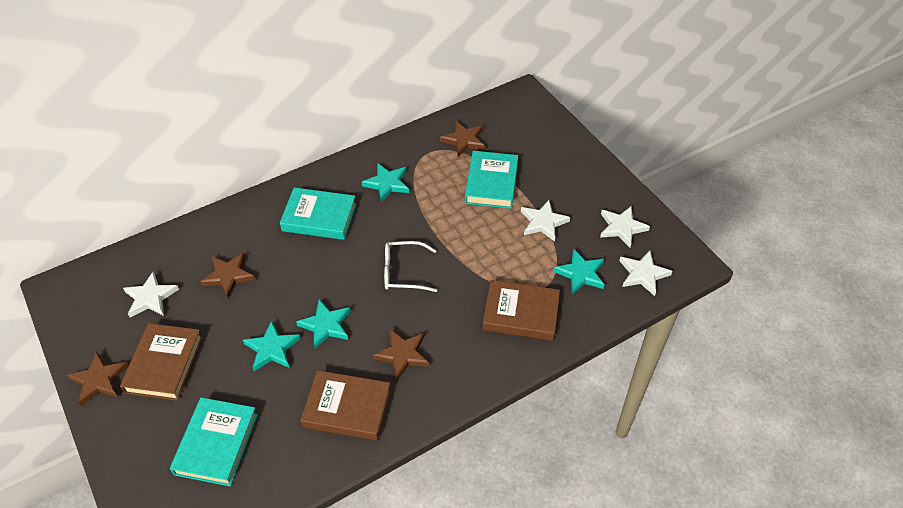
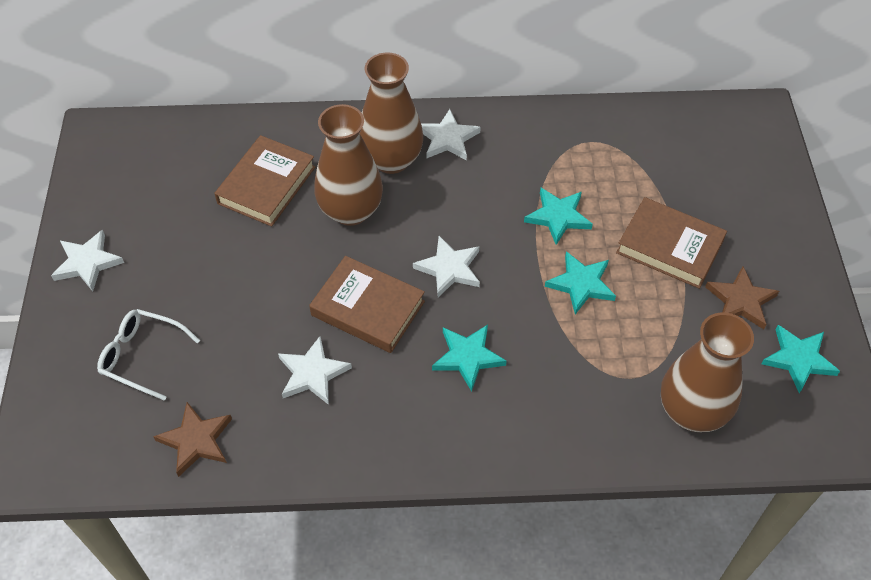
brown star: 4 -> 2
brown vase: 0 -> 3
turquoise book: 3 -> 0

